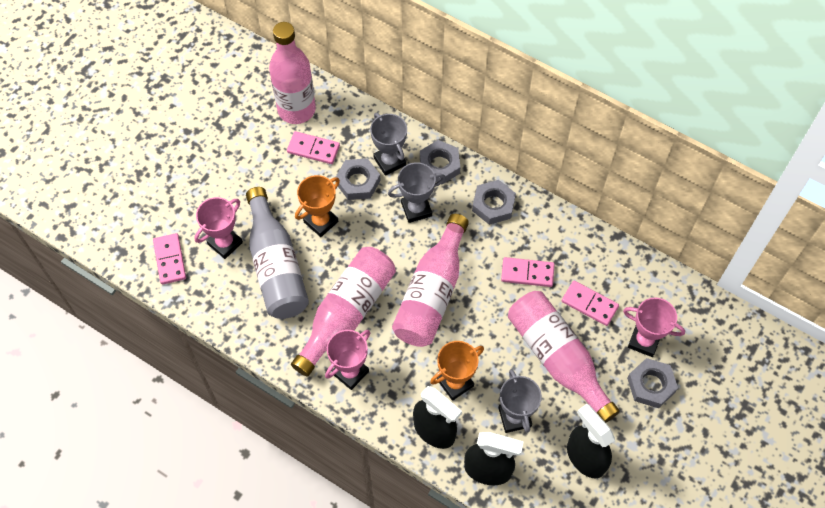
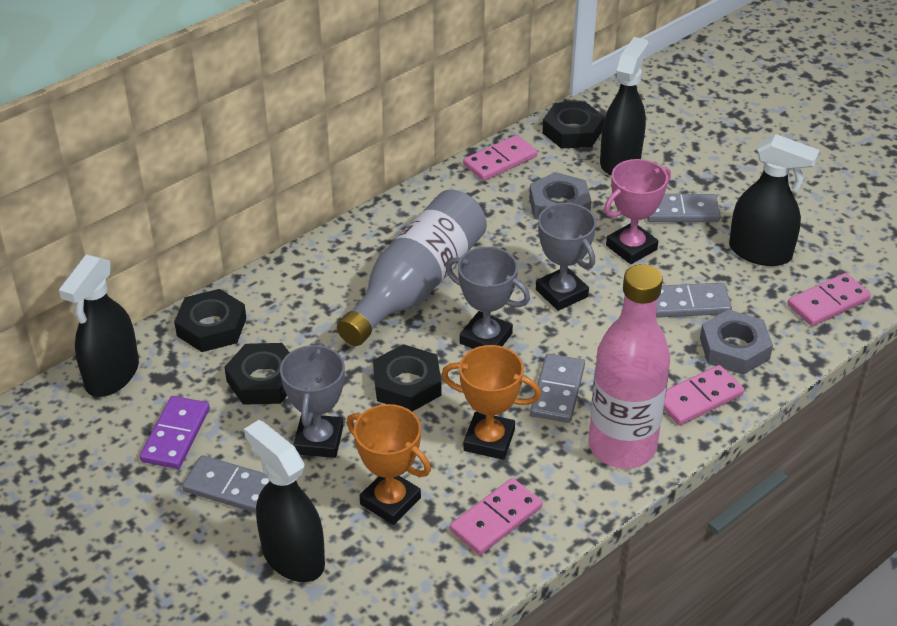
black nut: 0 -> 4
black spray bottle: 3 -> 4
grey domino: 0 -> 4
grey nut: 4 -> 2
pink bottle: 4 -> 1
pink trophy: 3 -> 1
purple domino: 0 -> 1

